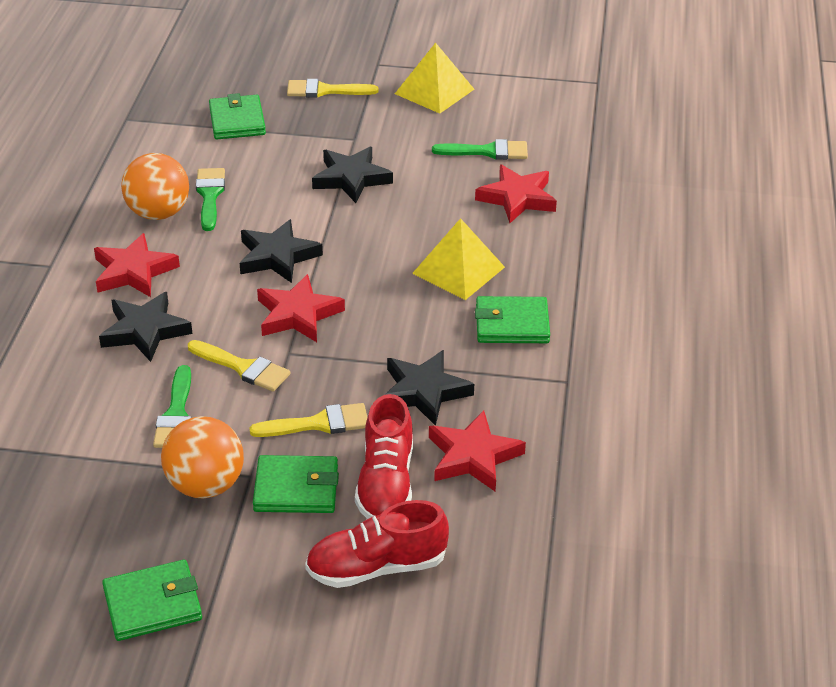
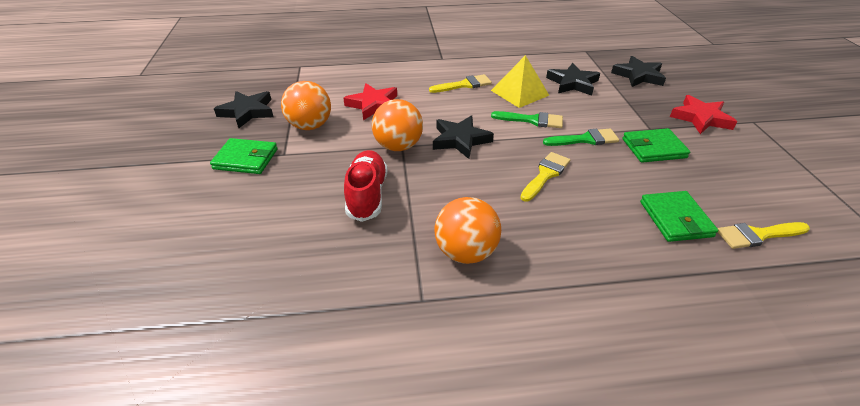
green brush: 3 -> 2
green wallet: 4 -> 3
orange ball: 2 -> 3
red shoe: 2 -> 1
red star: 4 -> 2
yellow pyramid: 2 -> 1

